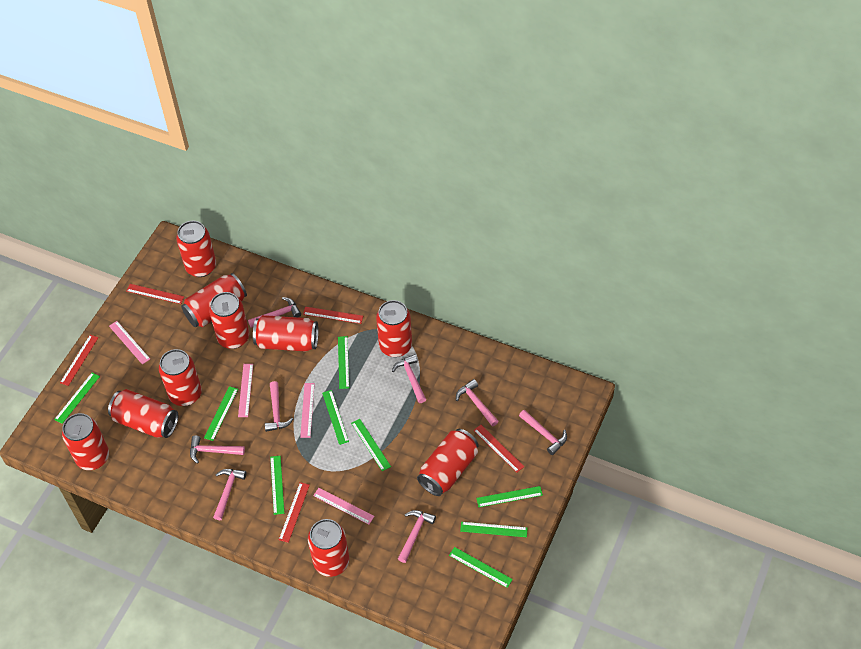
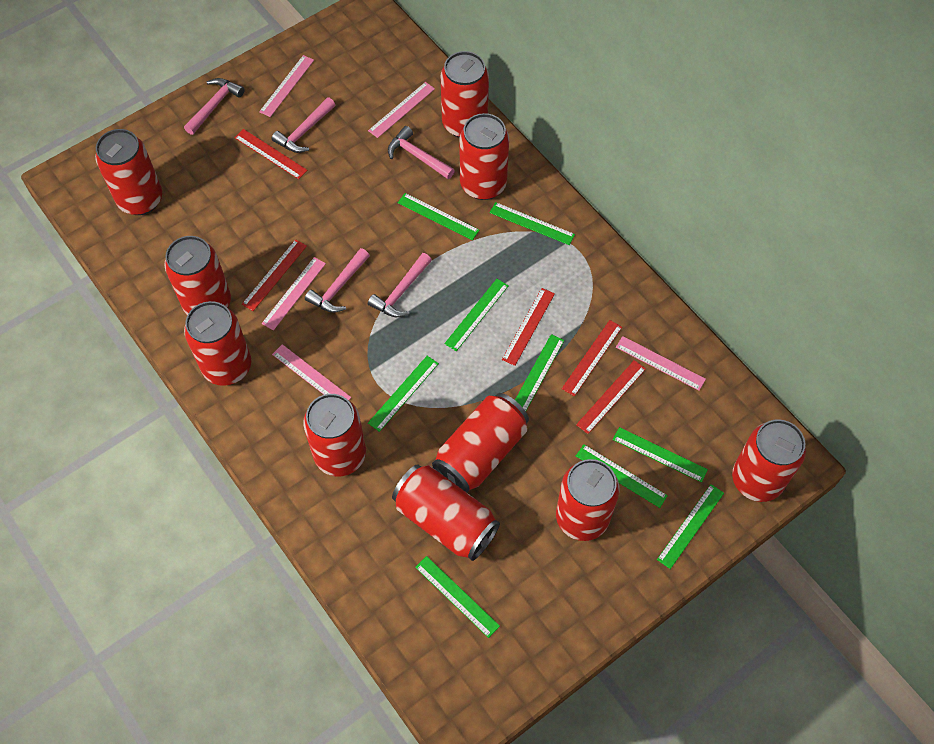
pink hammer: 8 -> 5
pink ruler: 4 -> 5

